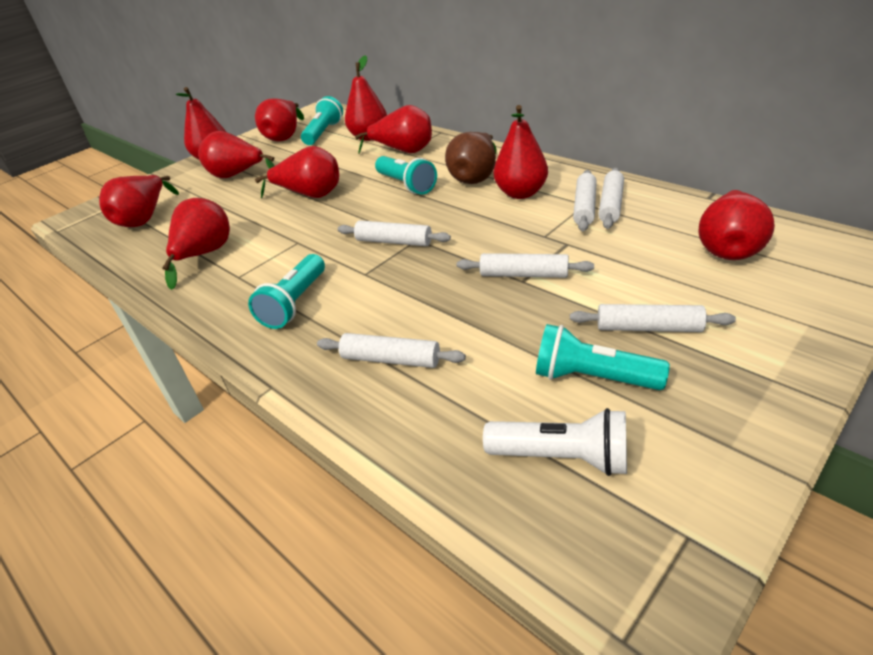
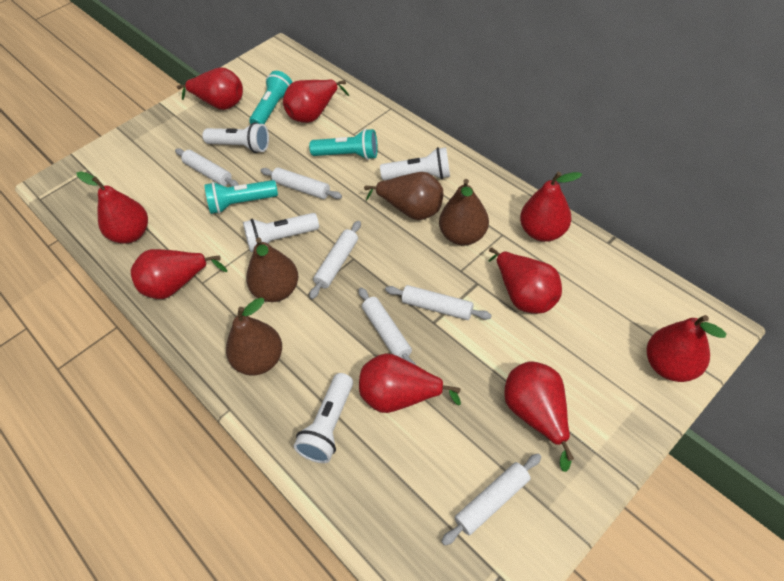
brown pear: 1 -> 4
red pear: 10 -> 9
turquoise flashlight: 4 -> 3
white flashlight: 1 -> 4

